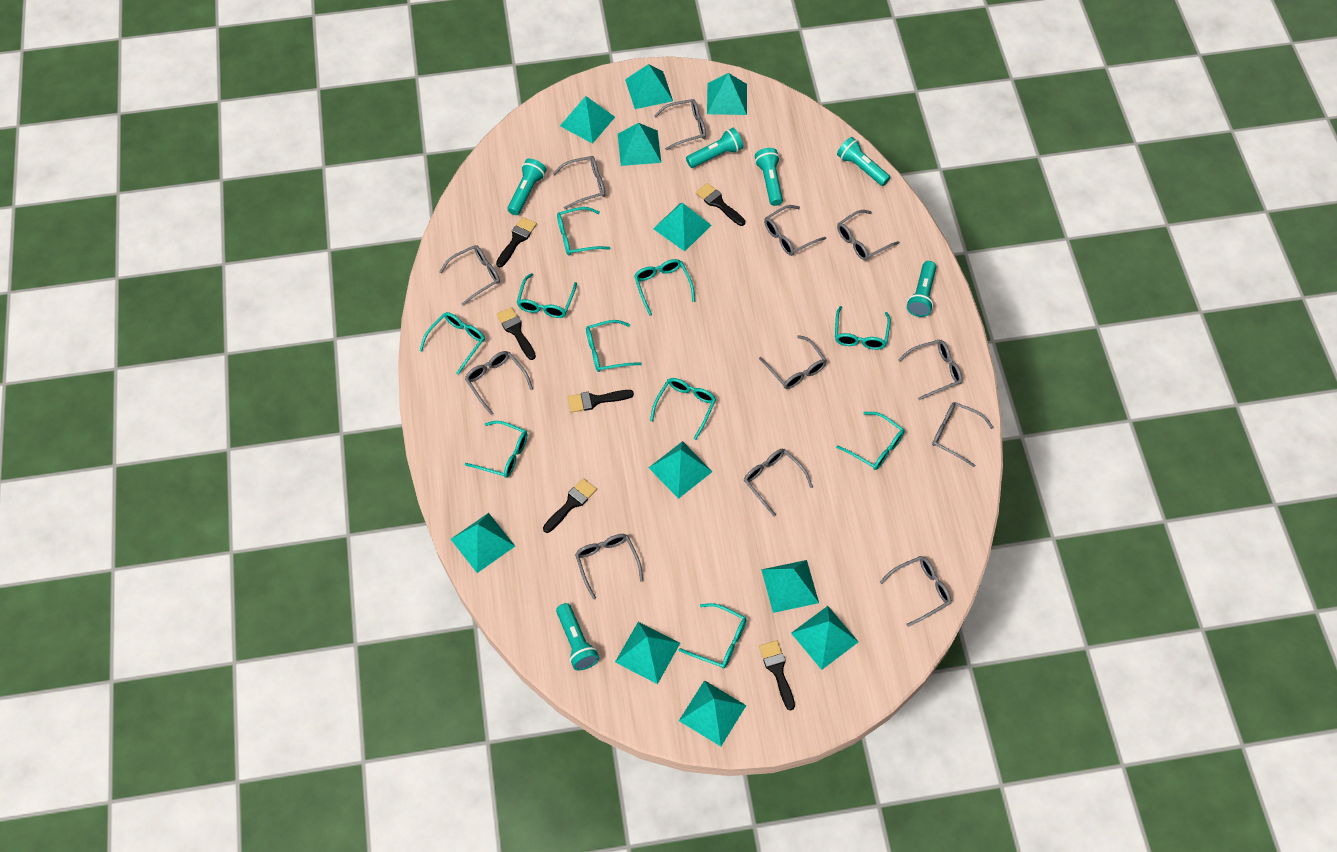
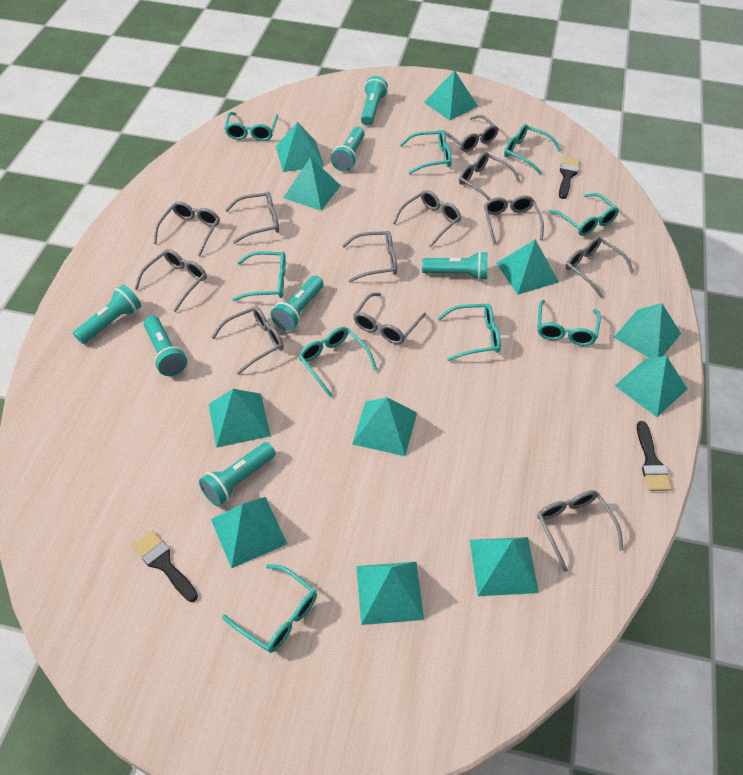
black brush: 6 -> 3
turquoise flashlight: 6 -> 7
turquoise glasses: 10 -> 9

